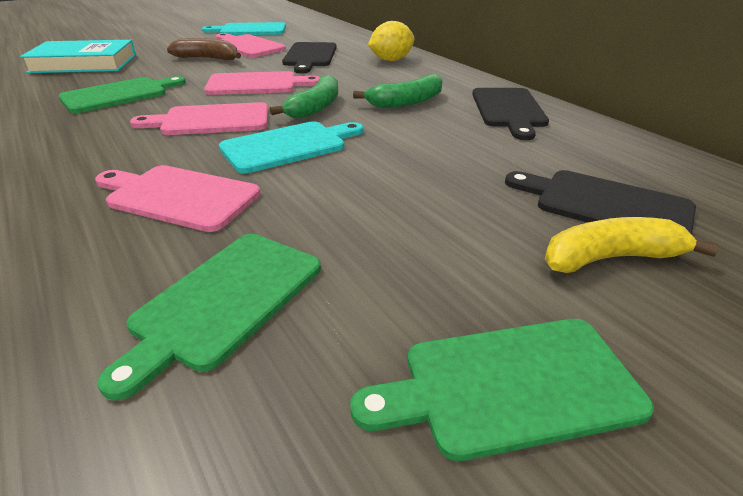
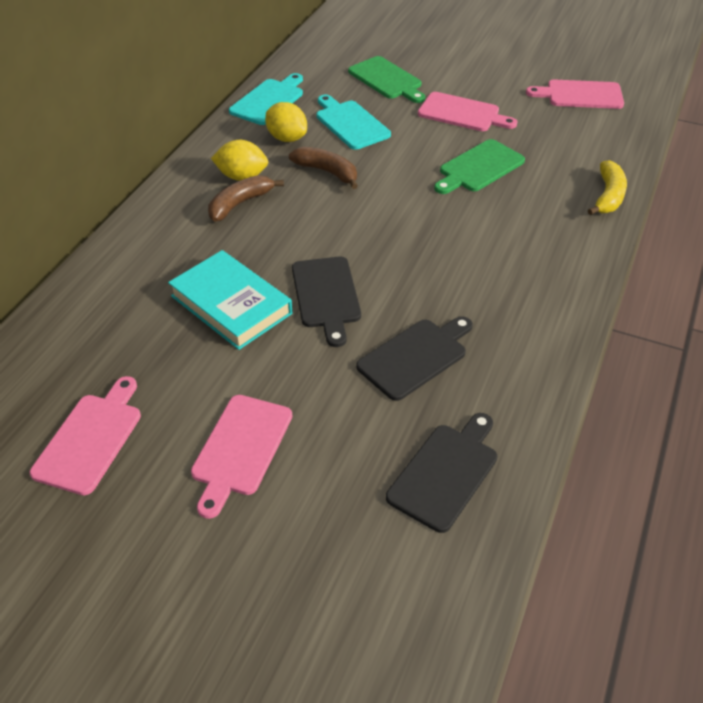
brown banana: 1 -> 2
green banana: 2 -> 0
green cutting board: 3 -> 2
yellow lemon: 1 -> 2

